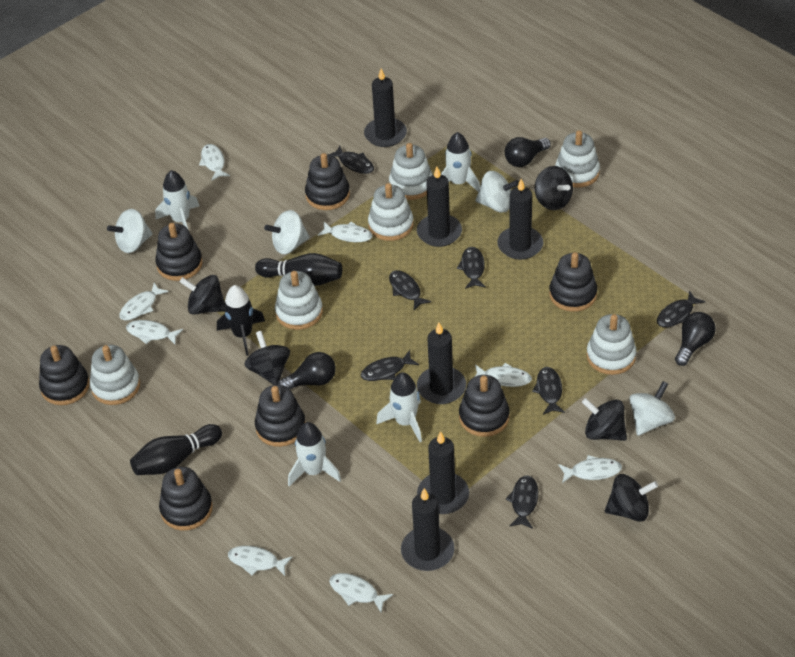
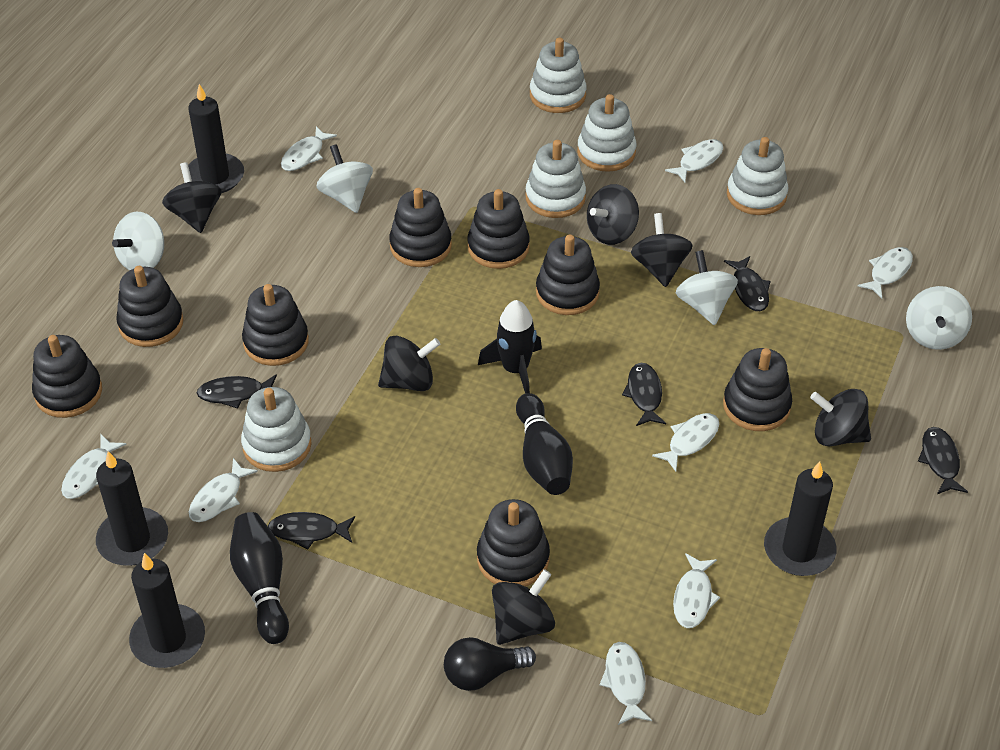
black candle: 6 -> 4
black fish: 7 -> 5
black light bulb: 3 -> 1
black spinning top: 5 -> 6
black stacking toy: 7 -> 8
white rocket: 4 -> 0
white stacking toy: 6 -> 5

